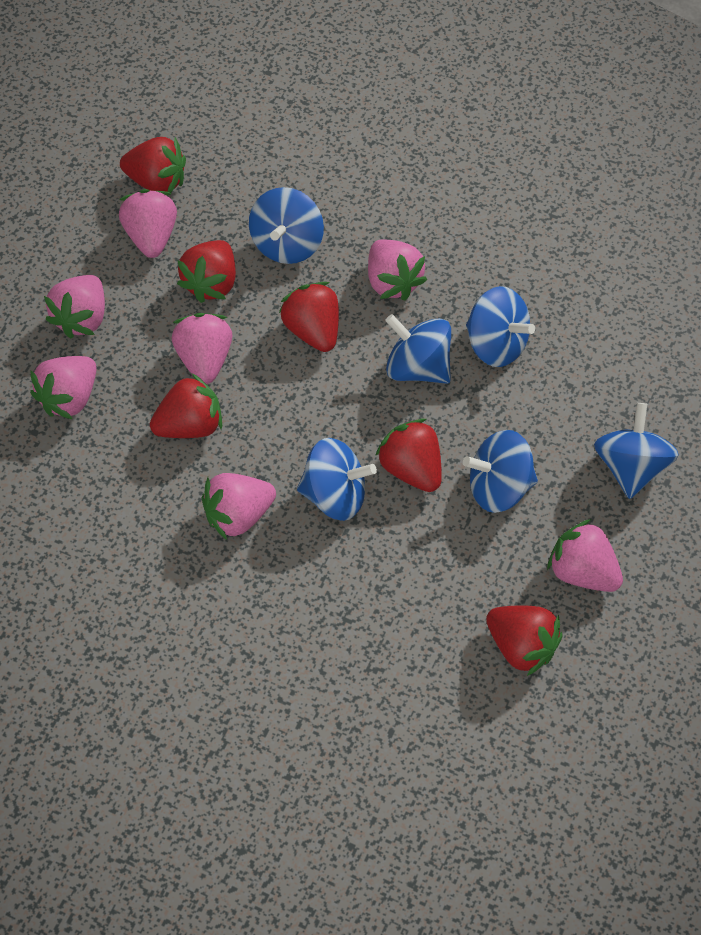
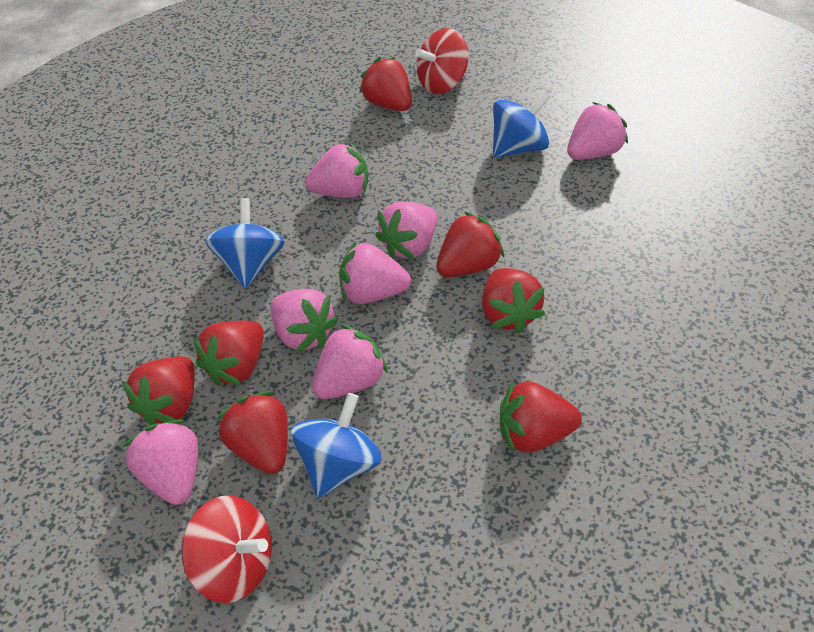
blue spinning top: 6 -> 3
red spinning top: 0 -> 2
red strawberry: 6 -> 7

